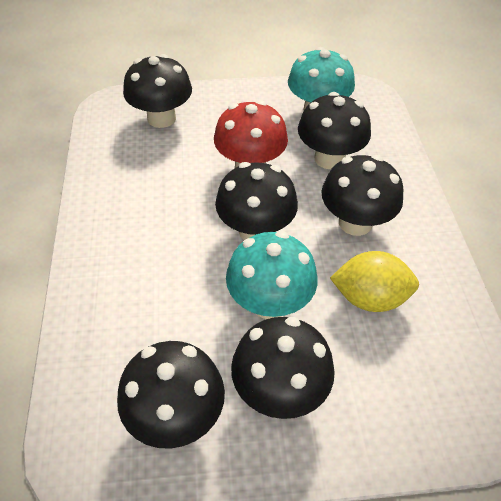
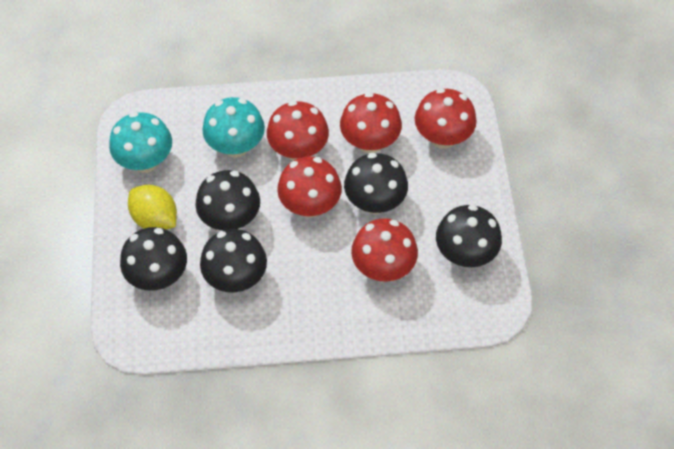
black mushroom: 6 -> 5
red mushroom: 1 -> 5

